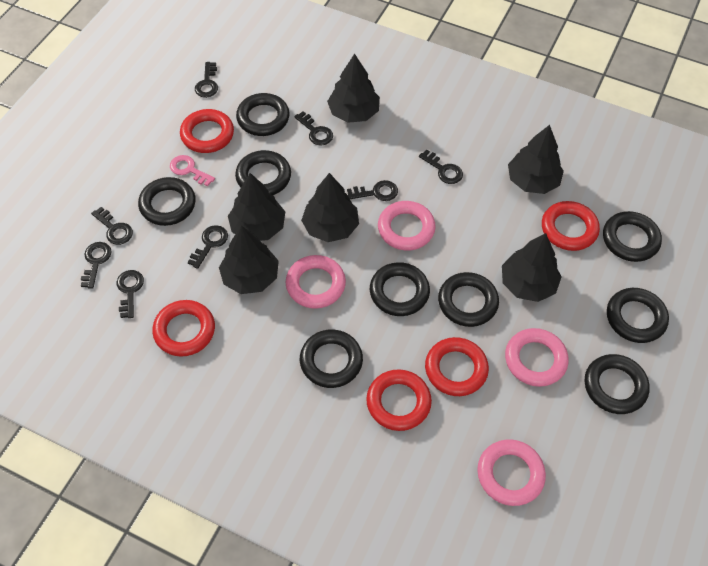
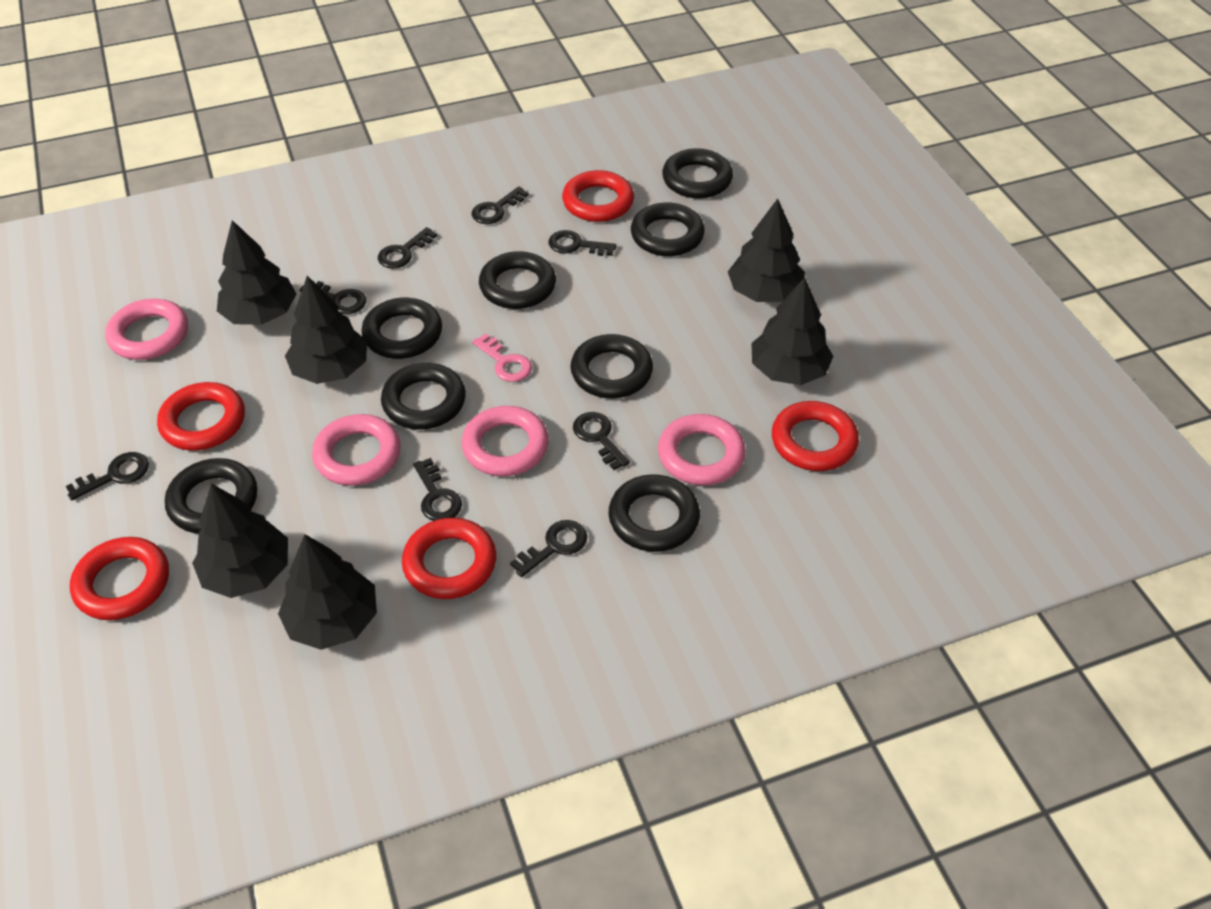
black ring: 9 -> 8

